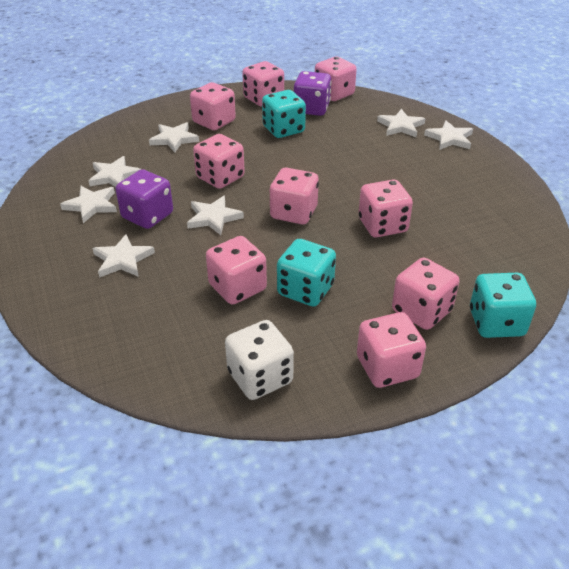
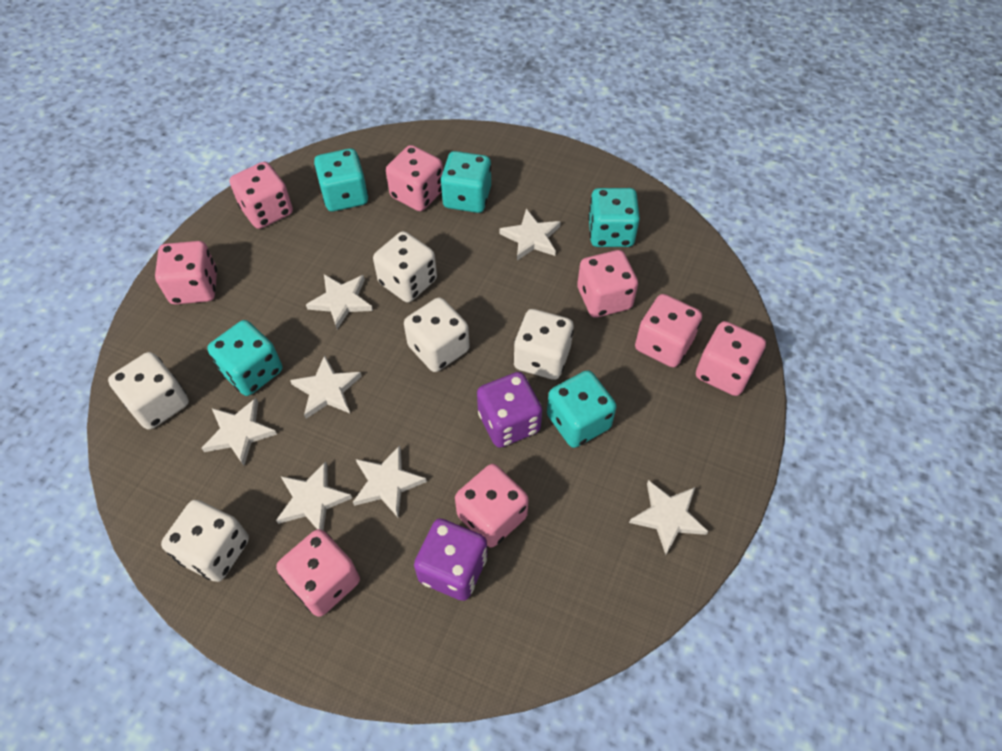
pink dice: 9 -> 8
turquoise dice: 3 -> 5
white dice: 1 -> 5

